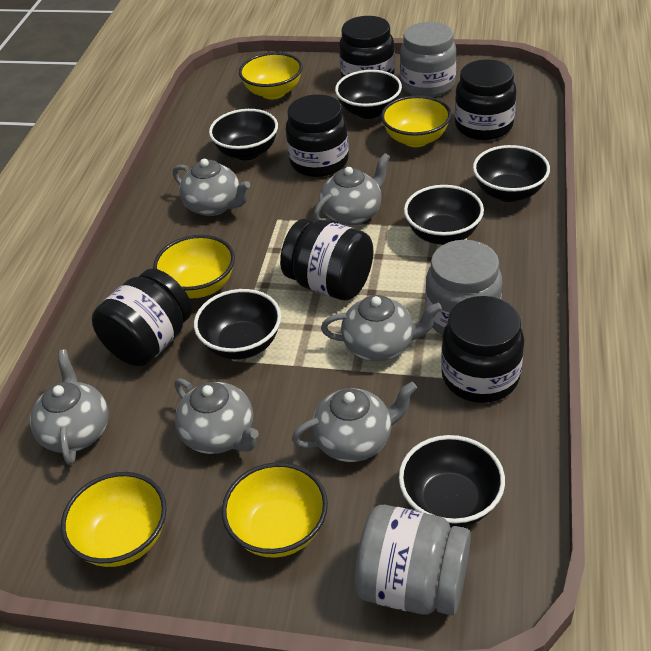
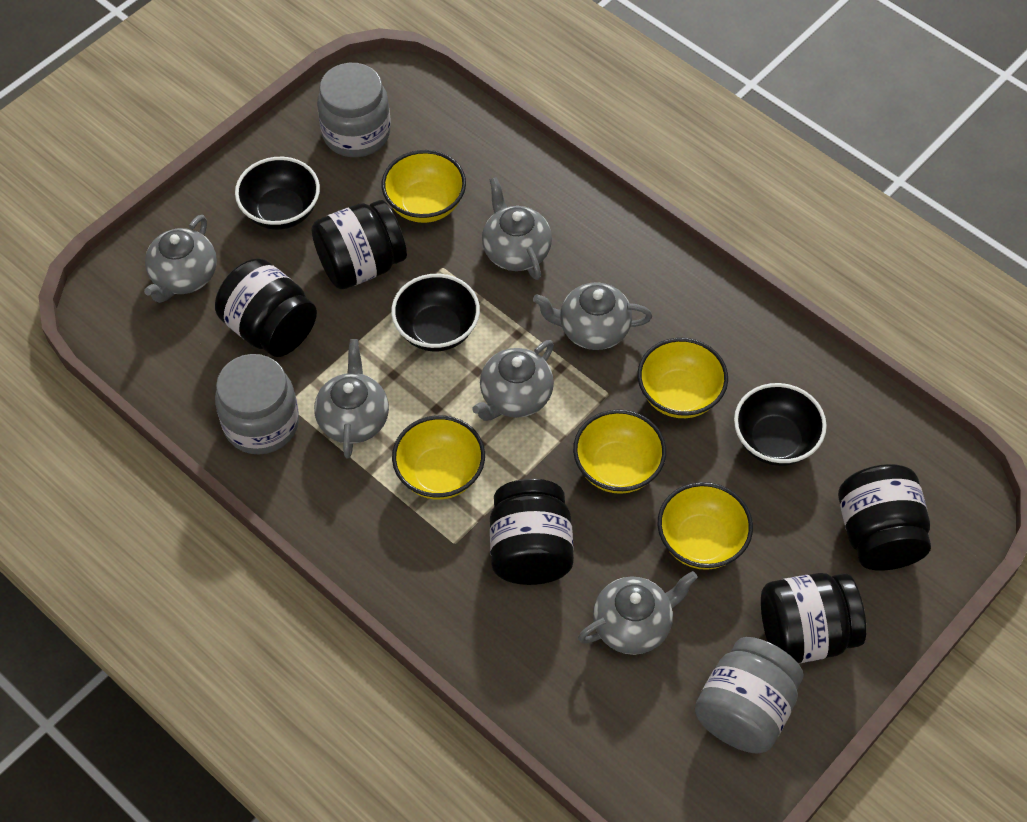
black bowl: 6 -> 3
black jar: 6 -> 5

